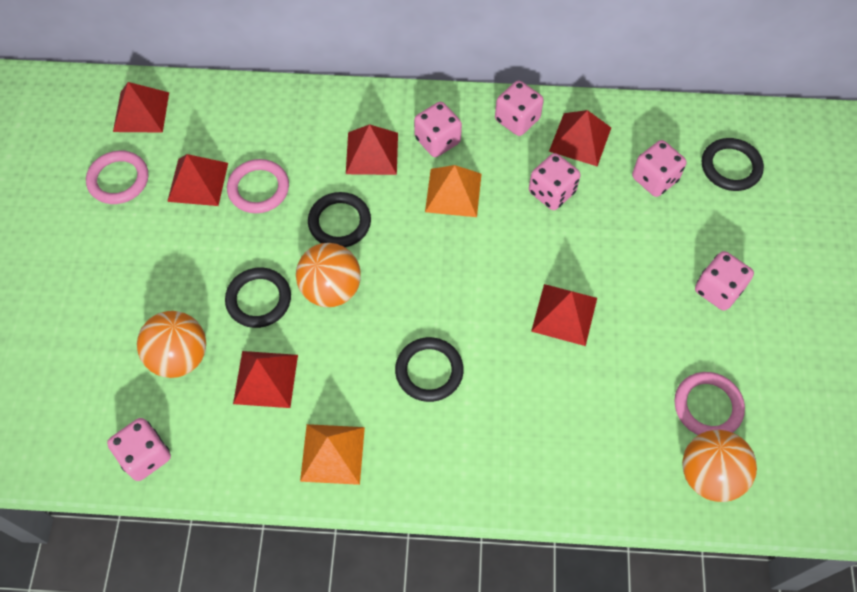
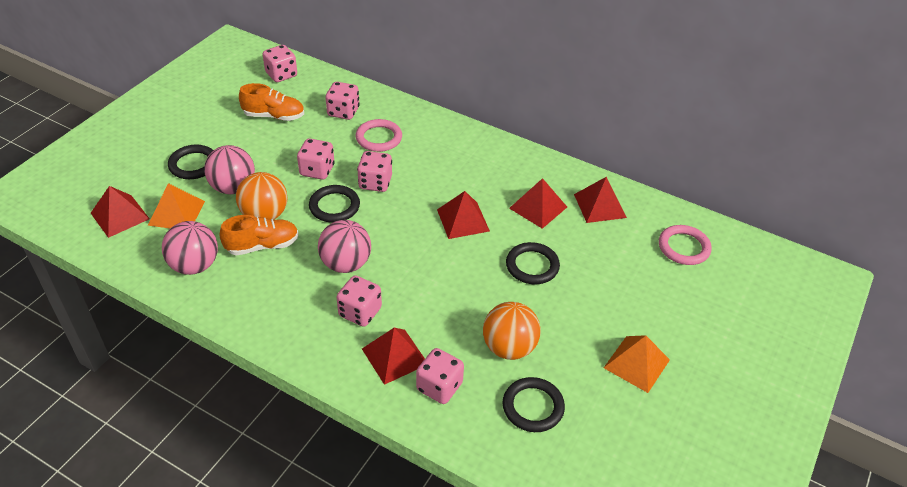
orange ball: 3 -> 2
orange shoe: 0 -> 2
pink ball: 0 -> 3
pink ring: 3 -> 2
red pyramid: 6 -> 5

